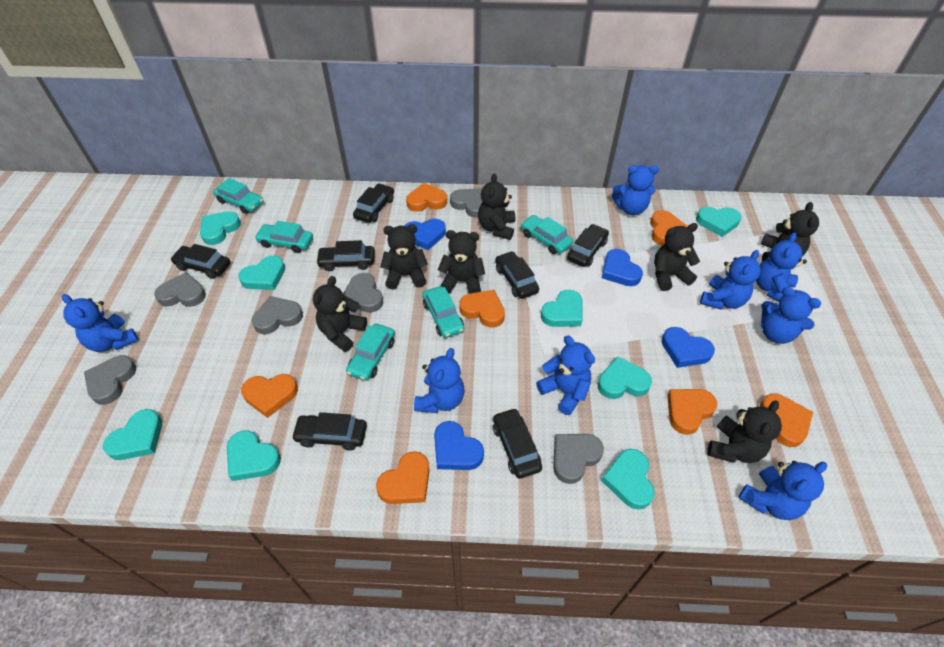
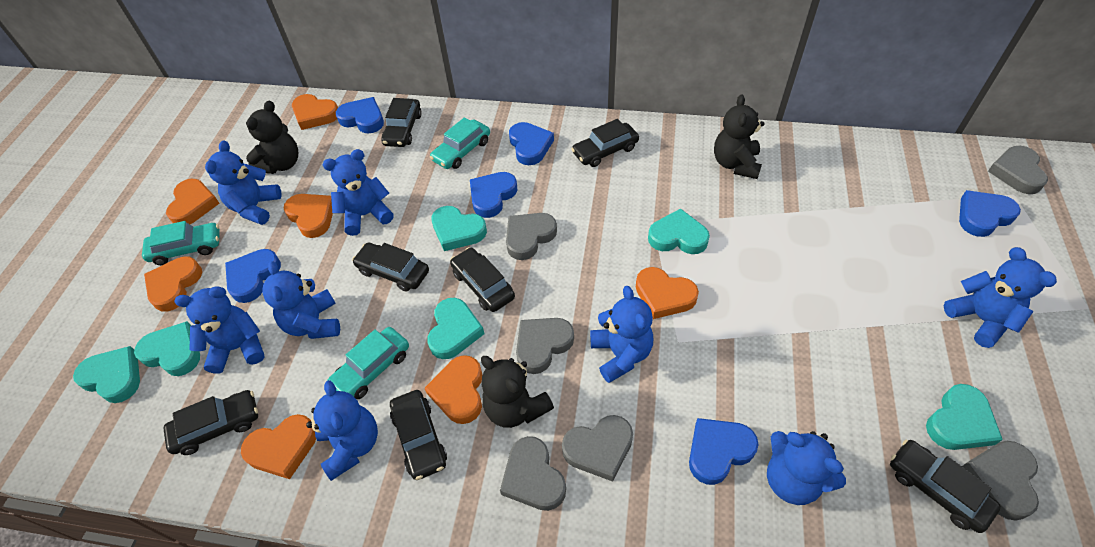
black teddy bear: 7 -> 3
blue heart: 4 -> 6
turquoise car: 5 -> 3
turquoise heart: 8 -> 6

